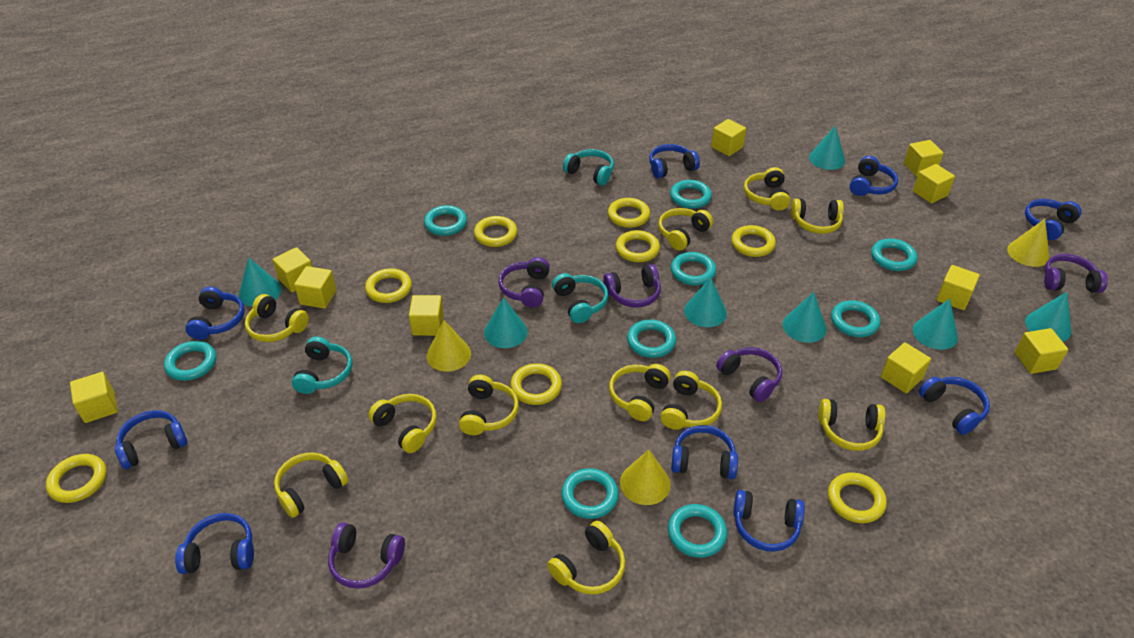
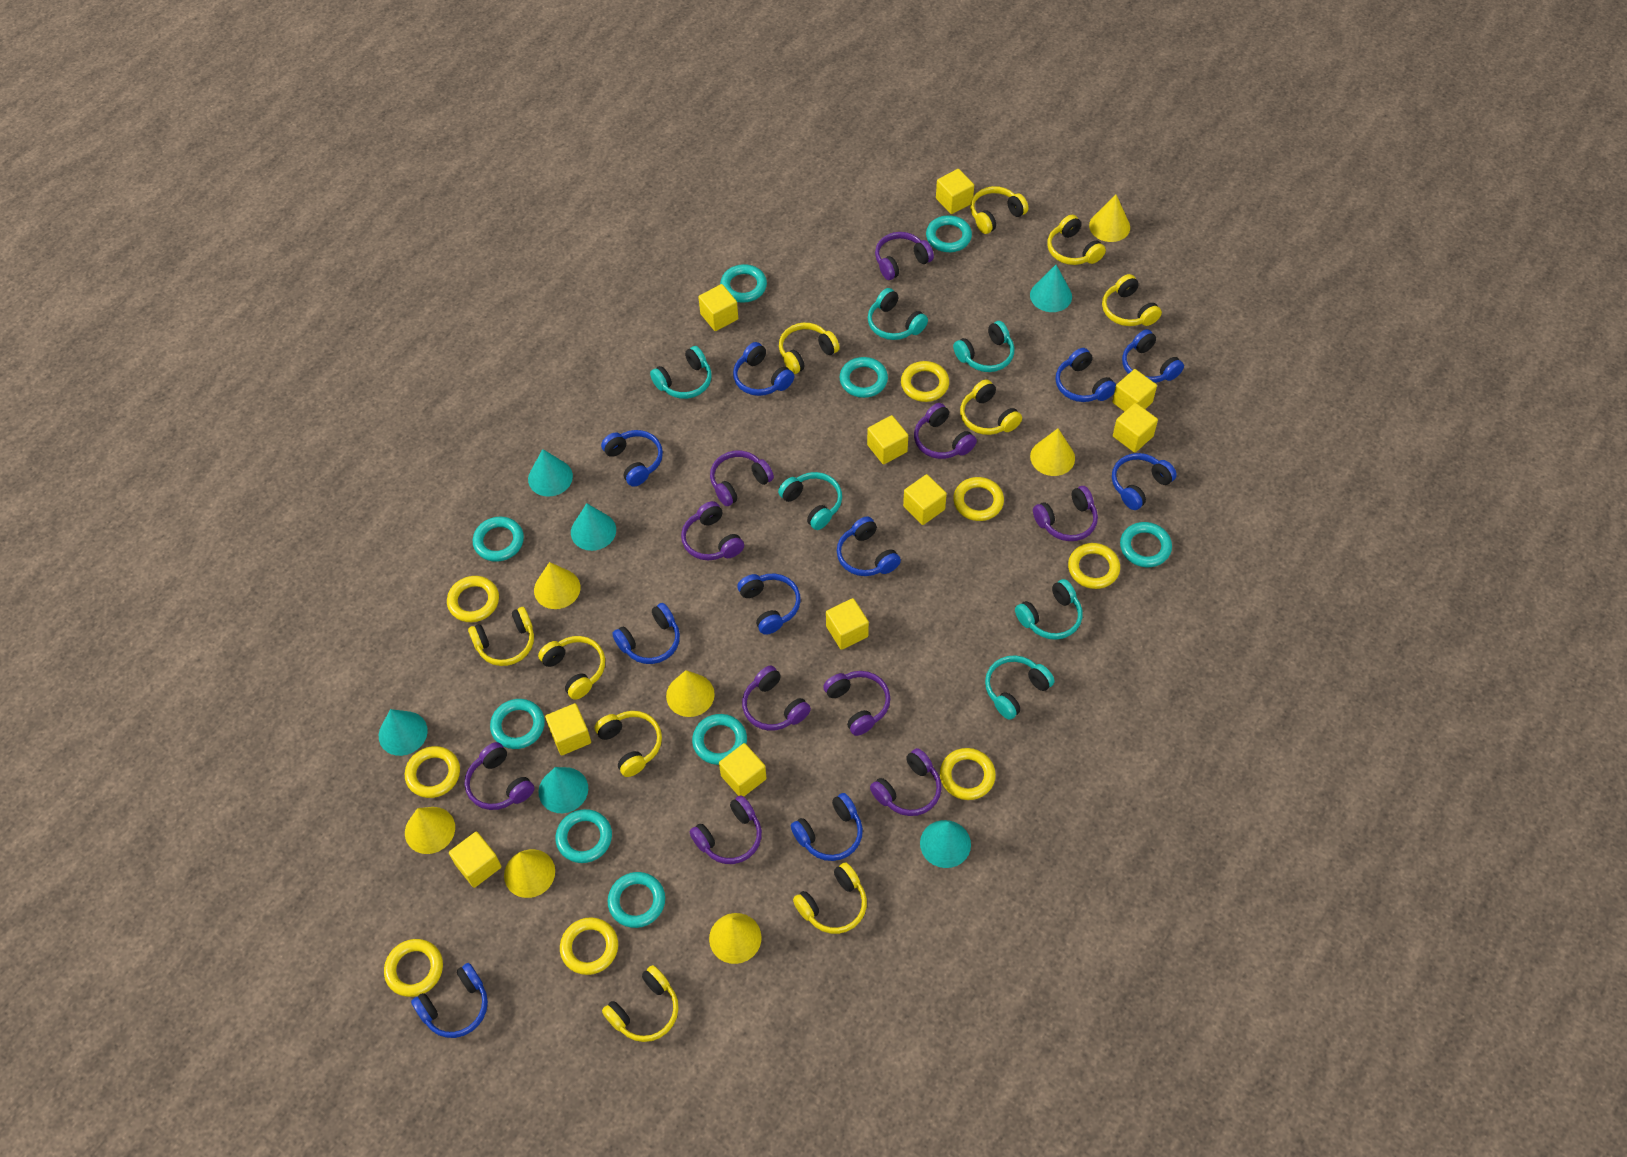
blue headphones: 9 -> 10
purple headphones: 5 -> 10
turquoise cone: 7 -> 6
turquoise headphones: 3 -> 6
yellow cone: 3 -> 7
yellow headphones: 11 -> 10

